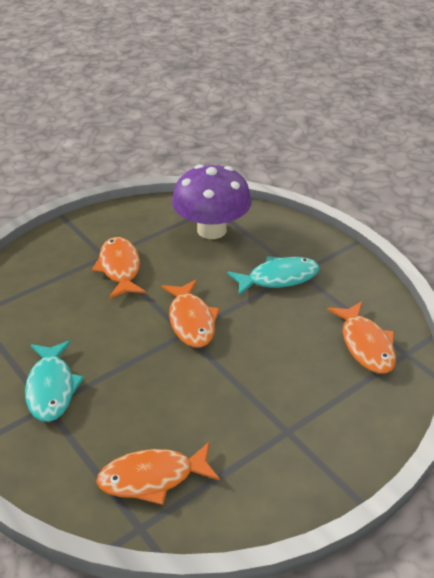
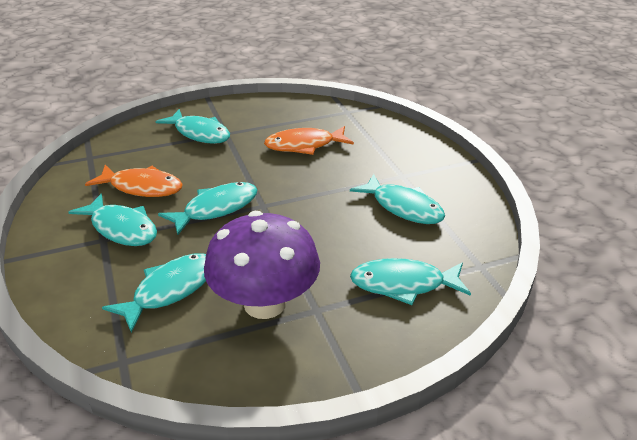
orange fish: 4 -> 2
turquoise fish: 2 -> 6

